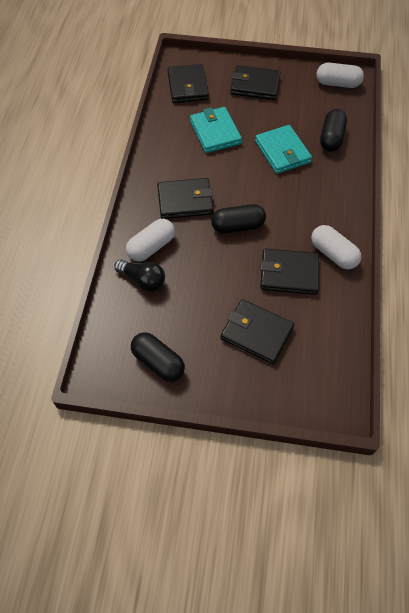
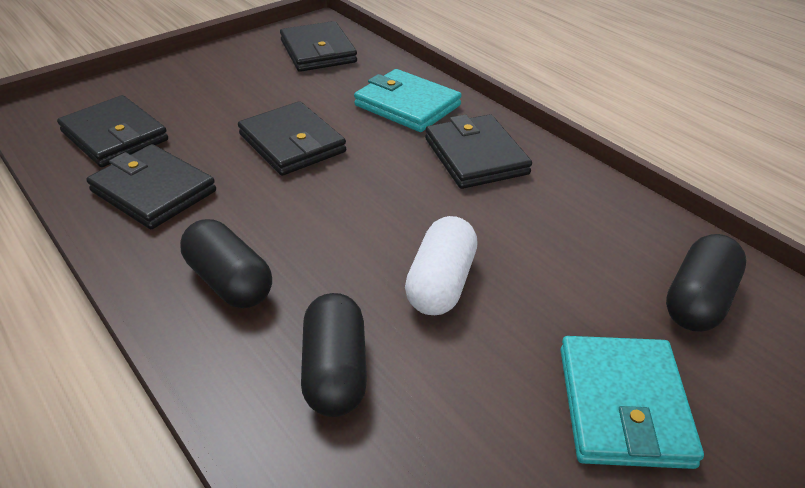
black light bulb: 1 -> 0
white capsule: 3 -> 1

